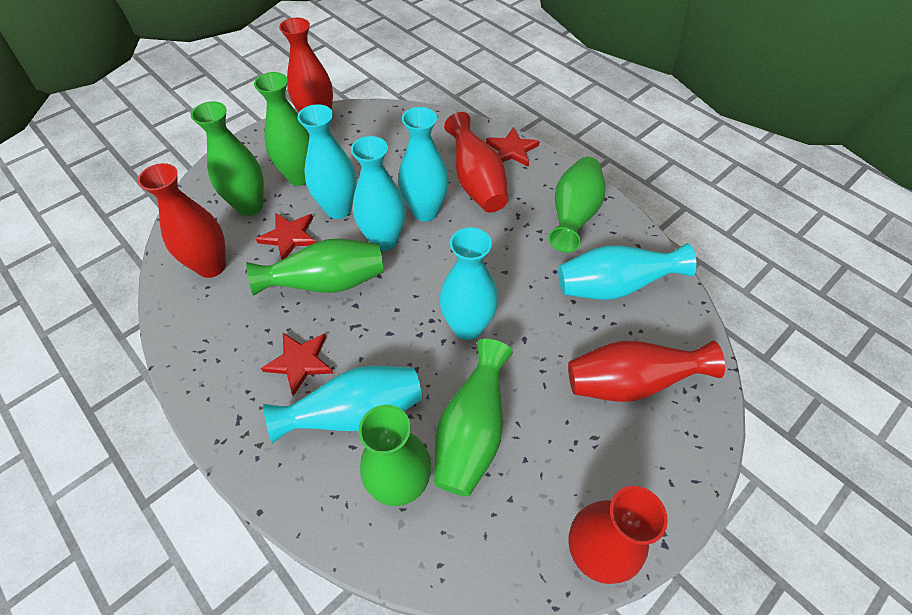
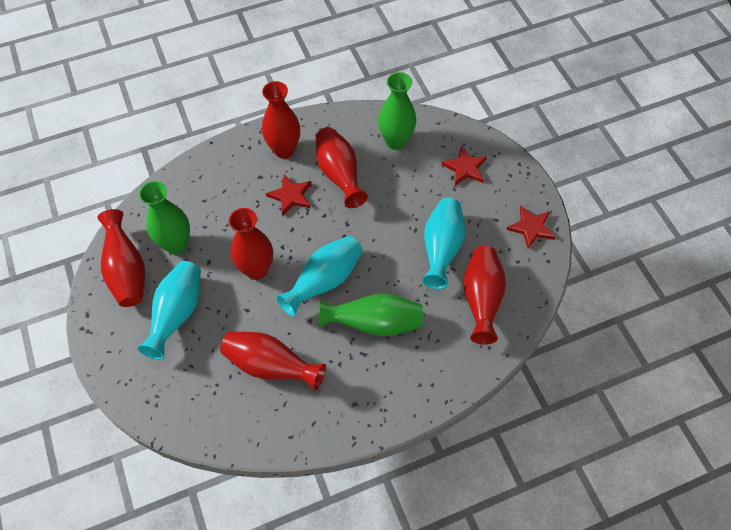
green vase: 6 -> 3
red vase: 5 -> 6
turquoise vase: 6 -> 3

